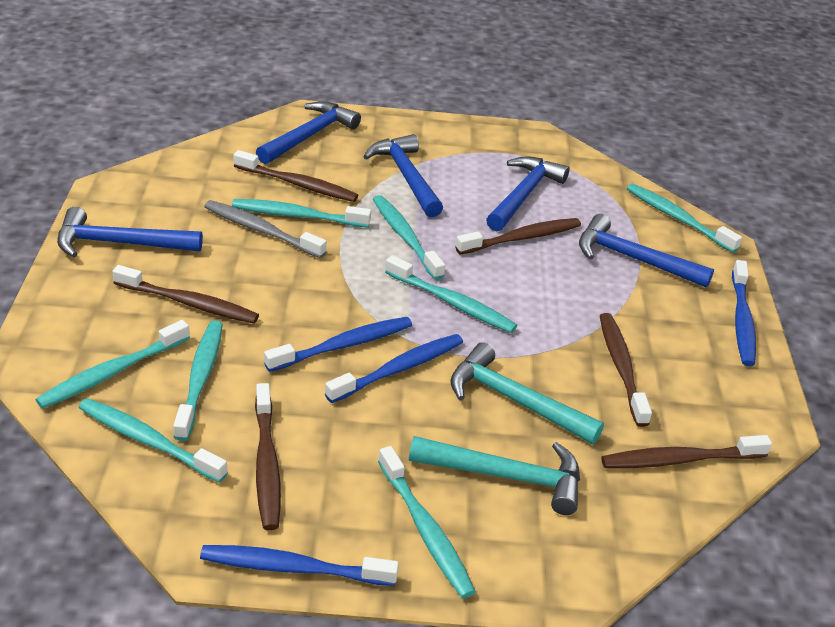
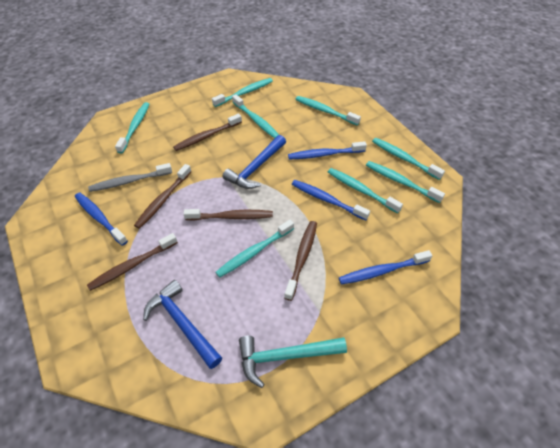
blue hammer: 5 -> 2
brown toothbrush: 6 -> 5
turquoise hammer: 2 -> 1

